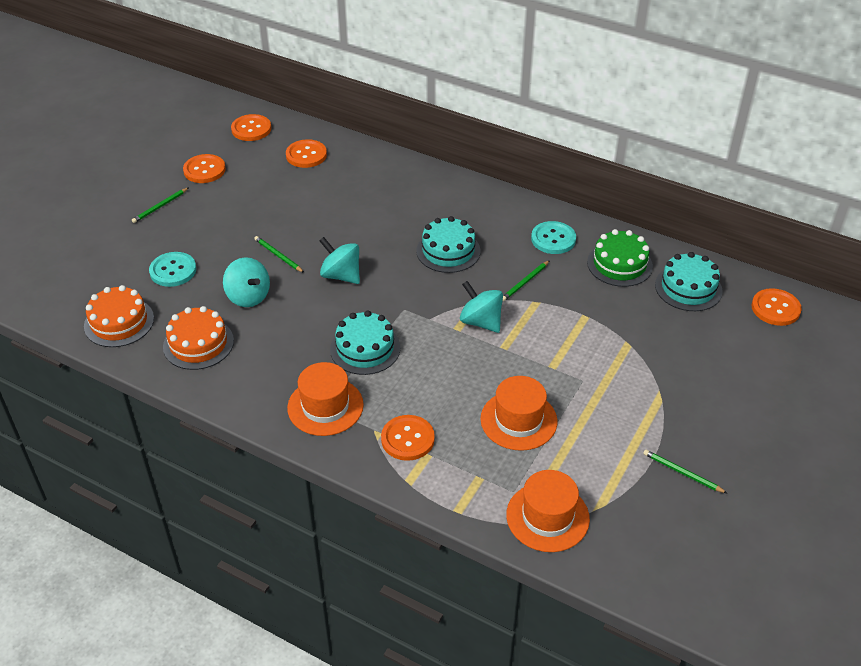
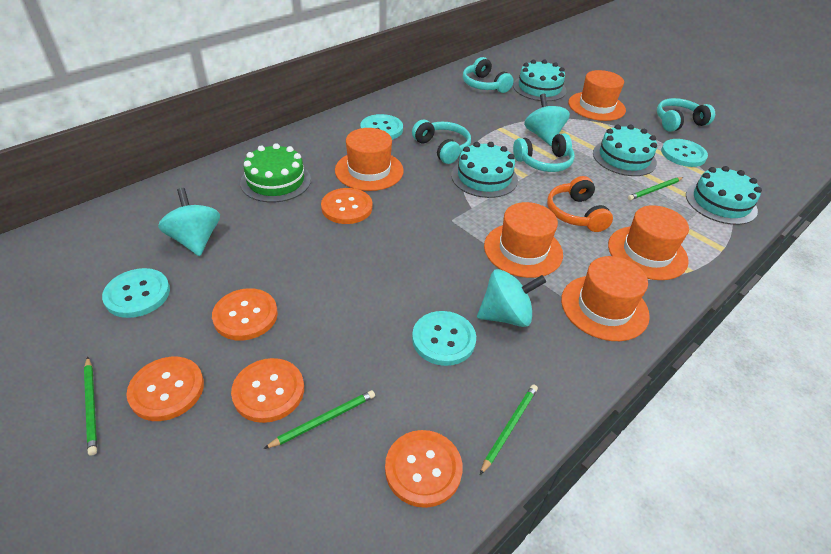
orange cake: 2 -> 0
orange hat: 3 -> 5
orange headphones: 0 -> 1
turquoise button: 2 -> 4
turquoise cake: 3 -> 4
turquoise headphones: 0 -> 4

